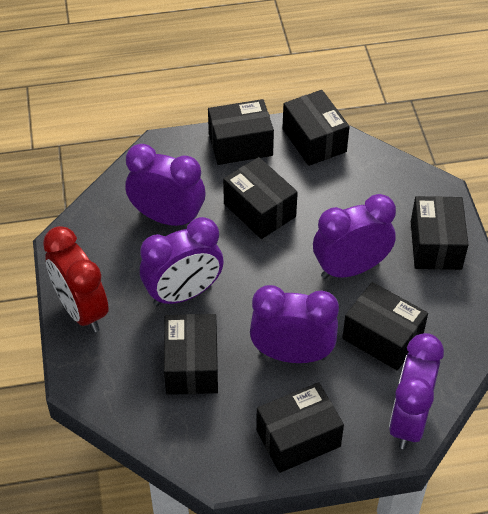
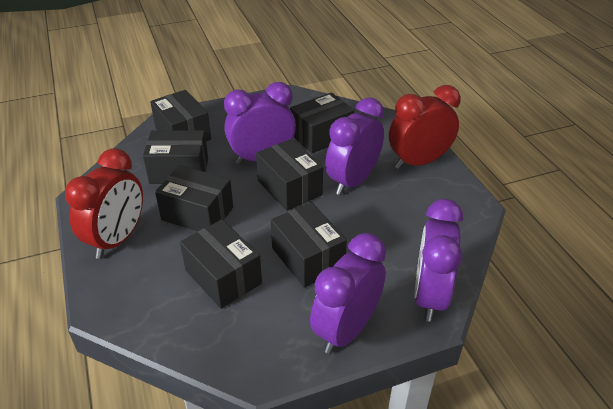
purple clock: 5 -> 4
red clock: 1 -> 2

